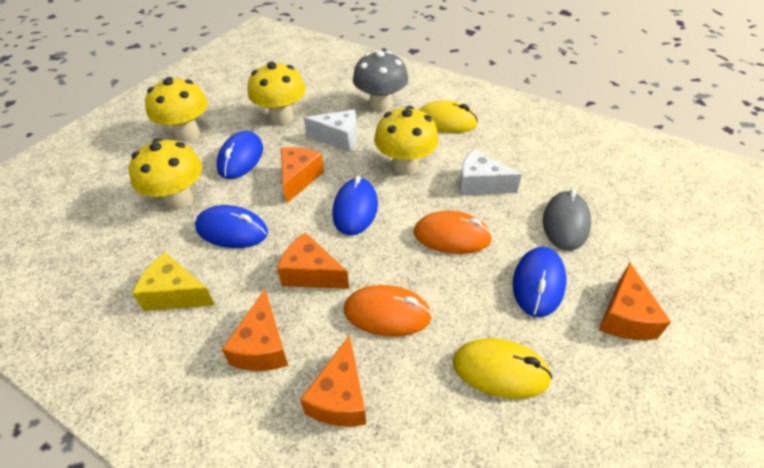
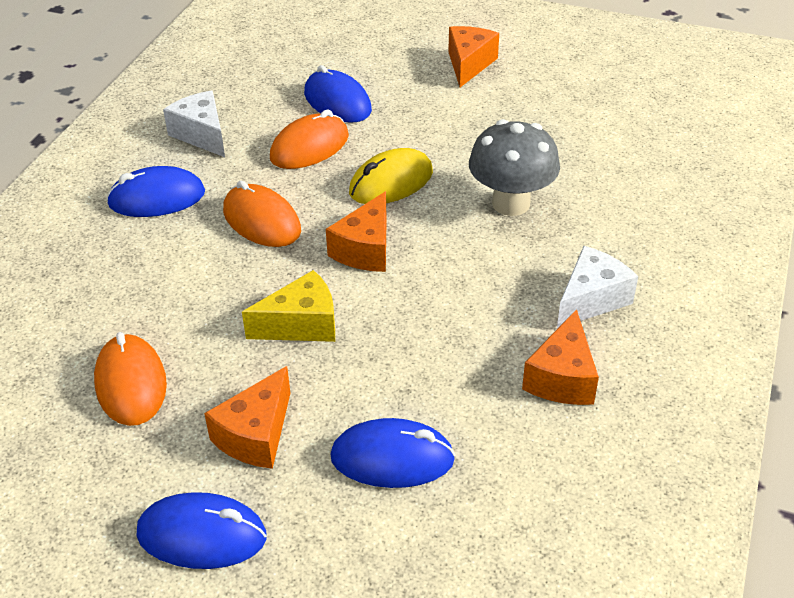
grey mouse: 1 -> 0
orange cheese: 5 -> 4
orange mouse: 2 -> 3
yellow mouse: 2 -> 1
yellow mushroom: 4 -> 0

